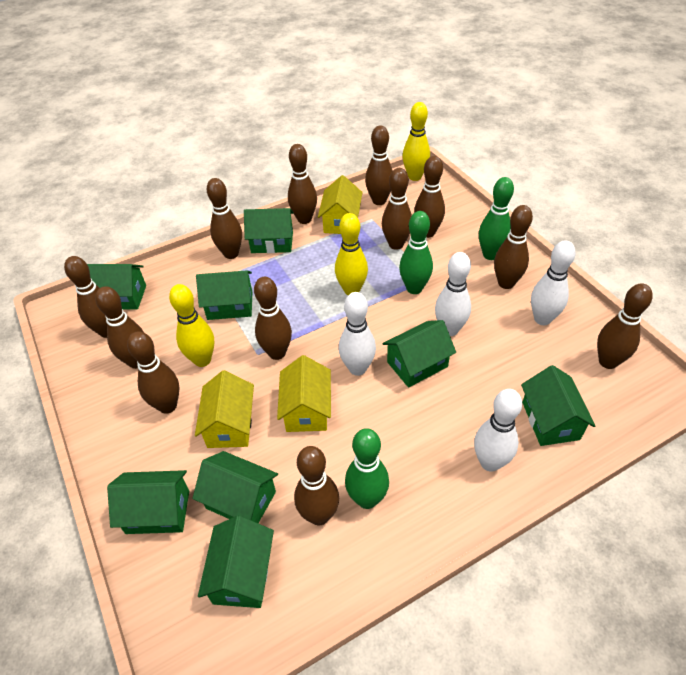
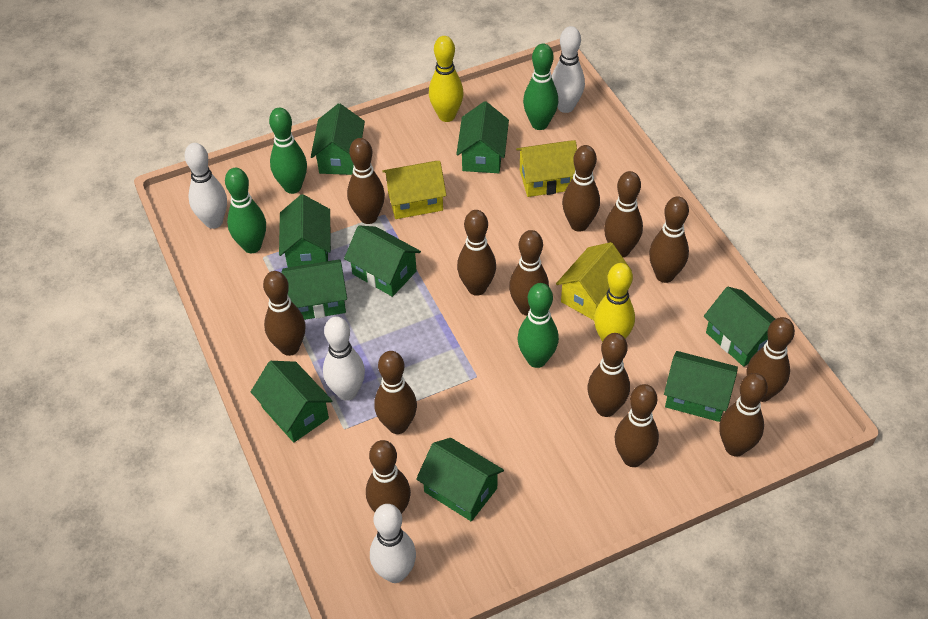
brown bowling pin: 12 -> 13
green bowling pin: 3 -> 4
green house: 8 -> 9
yellow bowling pin: 3 -> 2

